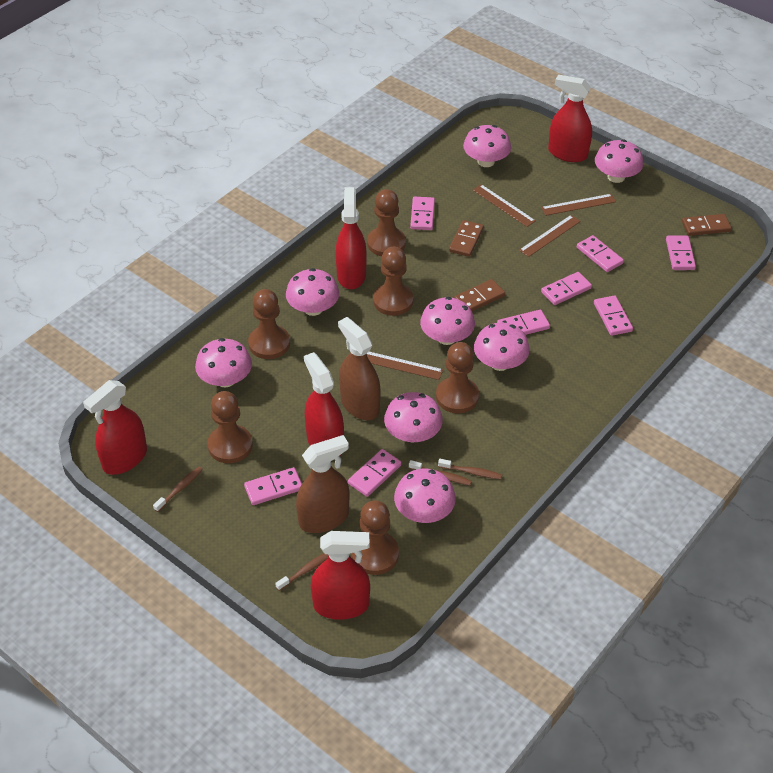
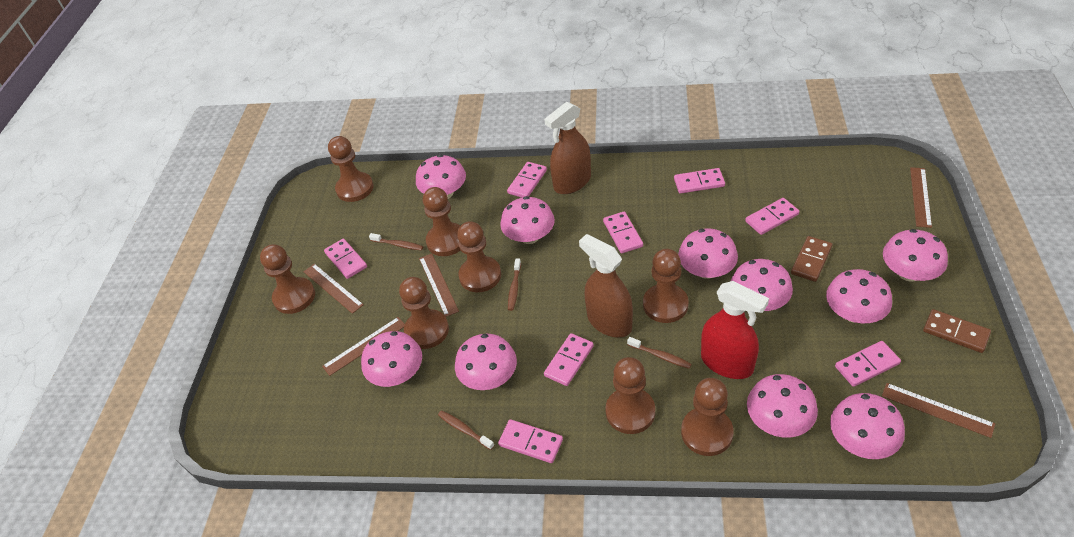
brown domino: 3 -> 2
brown pawn: 6 -> 8
brown ruler: 4 -> 5
pink mushroom: 8 -> 10
red spray bottle: 5 -> 1

